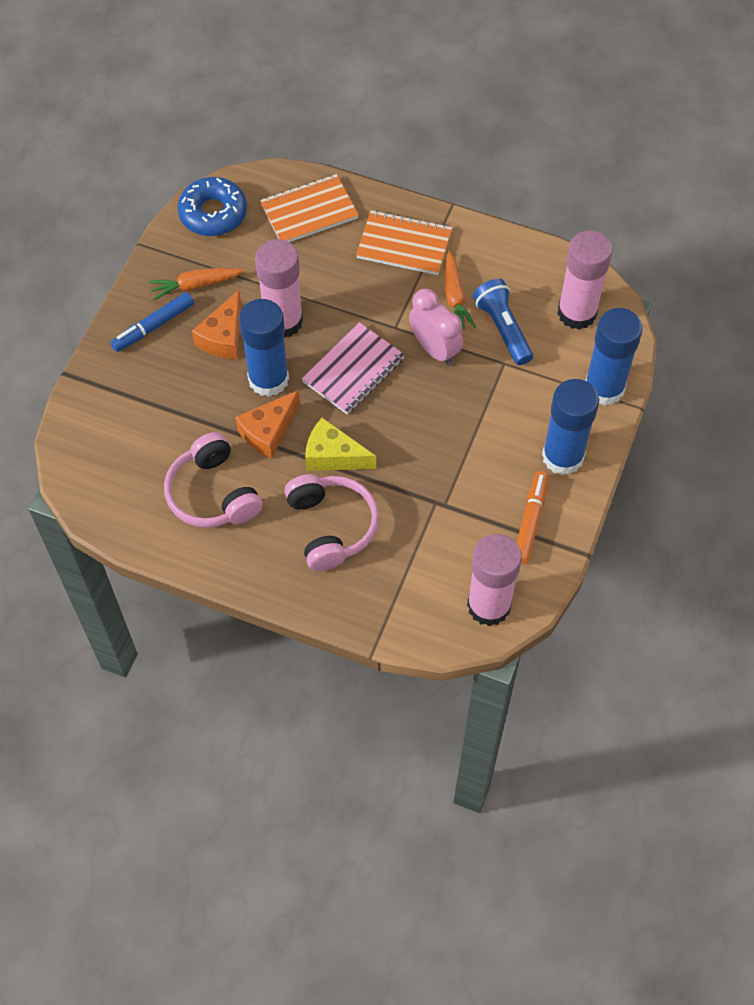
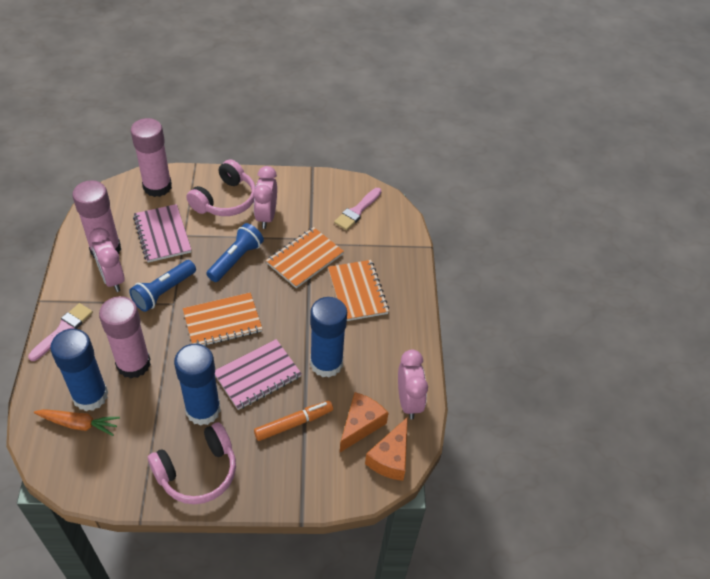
blue donut: 1 -> 0
blue flashlight: 1 -> 2
blue marker: 1 -> 0
orange carrot: 2 -> 1
orange notebook: 2 -> 3
pink brush: 0 -> 2
pink clock: 1 -> 3
pink notebook: 1 -> 2
yellow cheese: 1 -> 0

